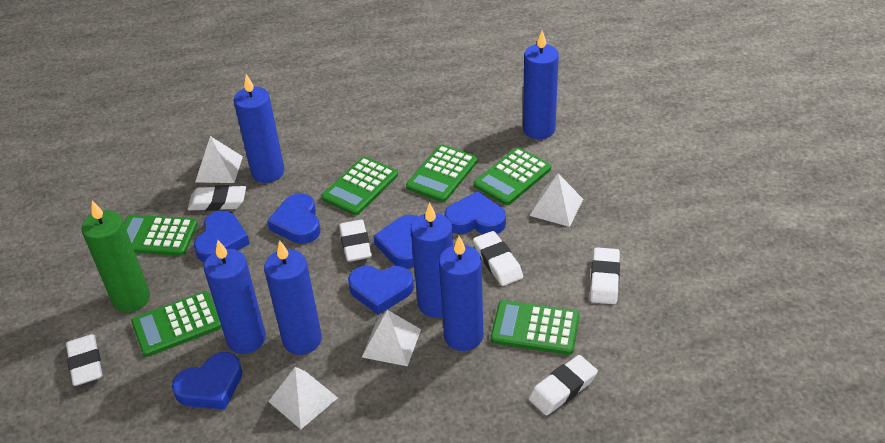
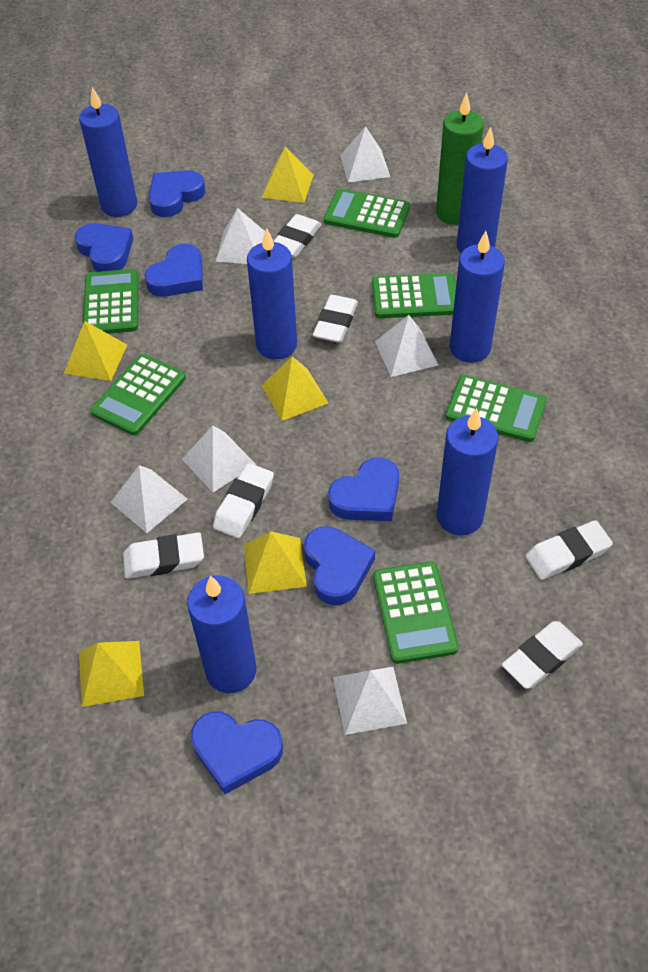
white pyramid: 4 -> 6
yellow pyramid: 0 -> 5

